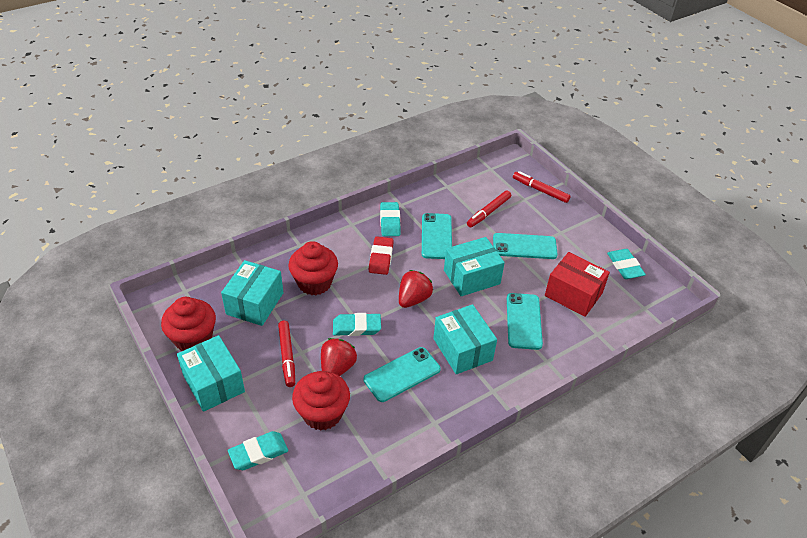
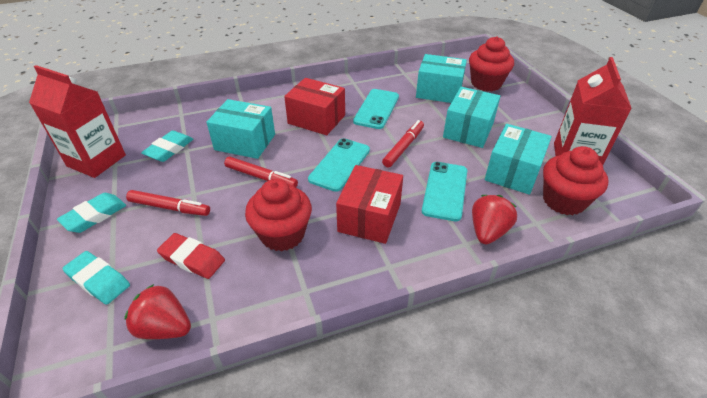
red box: 1 -> 2
red carton: 0 -> 2
turquoise eraser: 4 -> 3
turquoise phone: 4 -> 3

